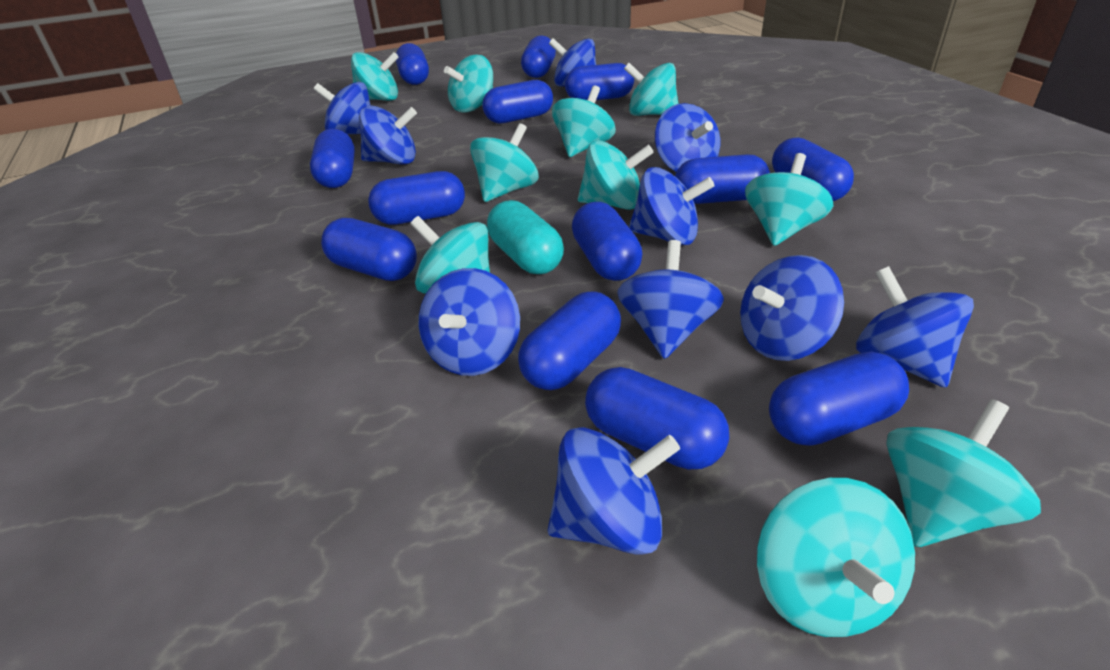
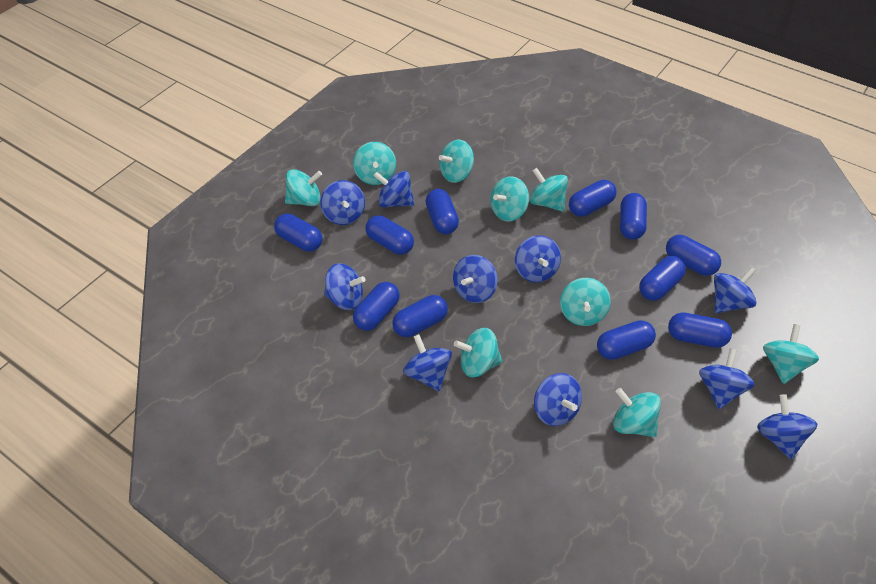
blue capsule: 13 -> 11
turquoise capsule: 1 -> 0
turquoise spinning top: 10 -> 9

